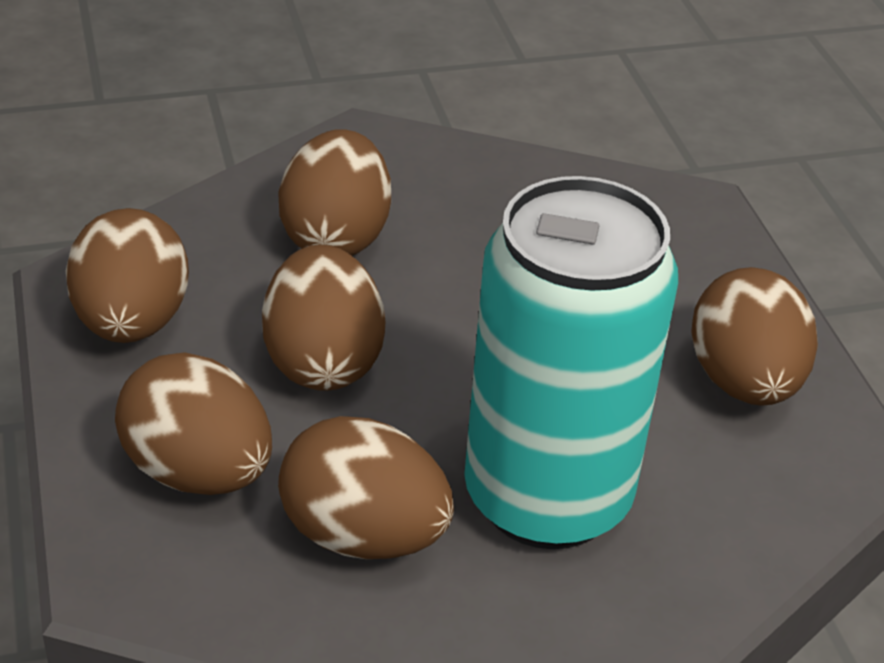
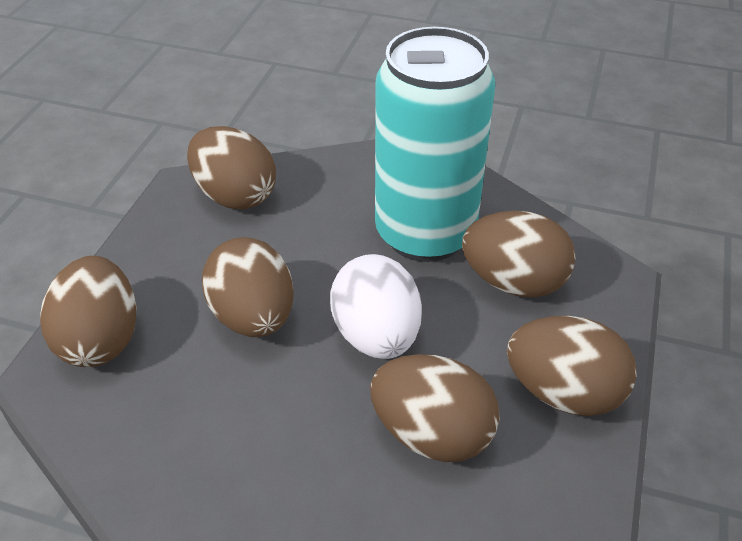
white egg: 0 -> 1

